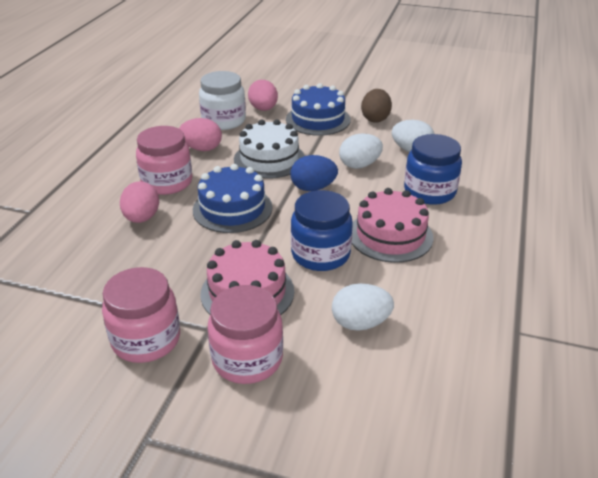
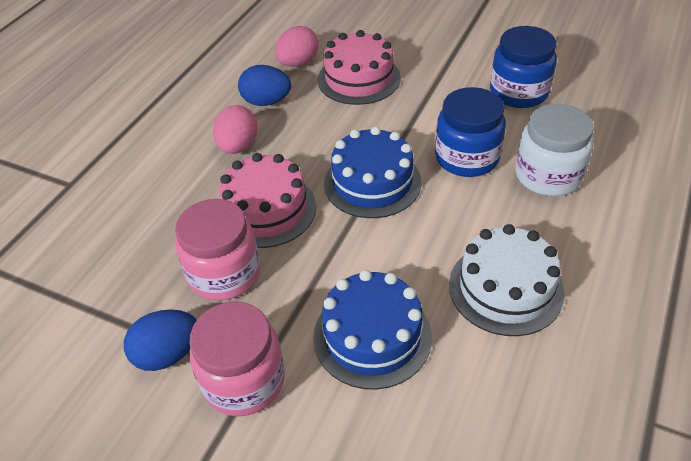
blue egg: 1 -> 2
brown egg: 1 -> 0
pink egg: 3 -> 2
pink jar: 3 -> 2
white egg: 3 -> 0

